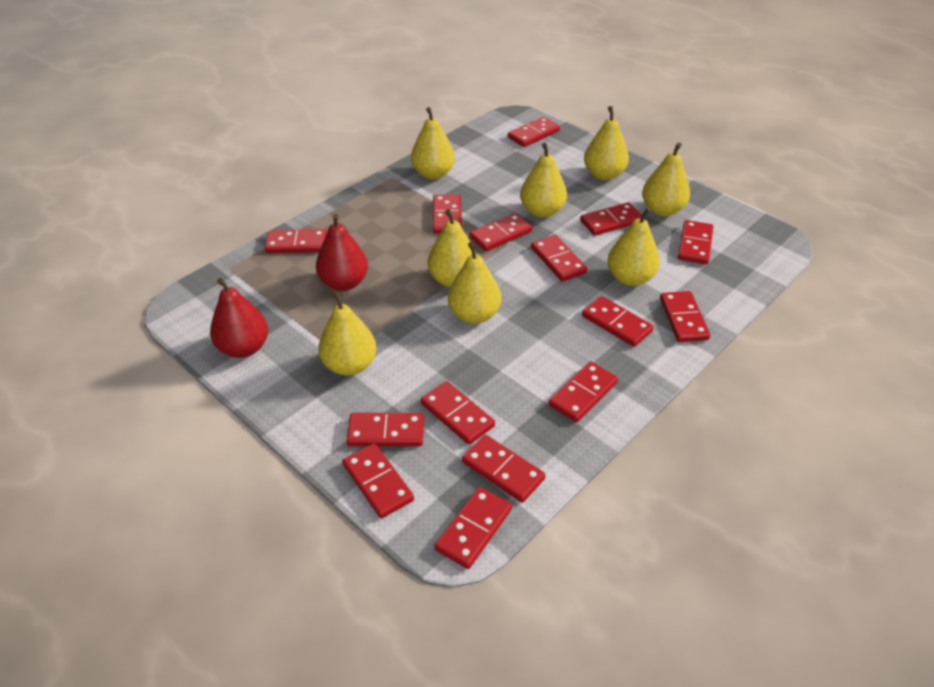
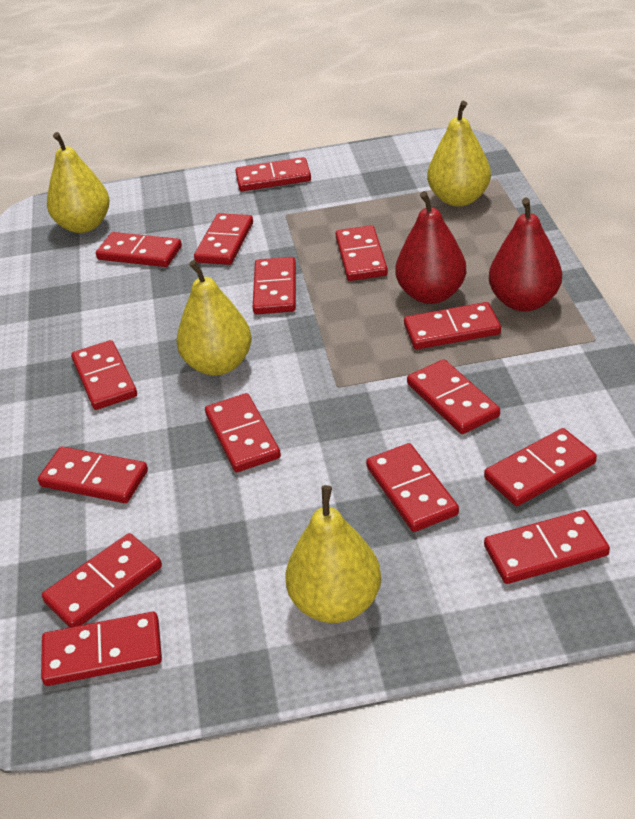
yellow pear: 8 -> 4

